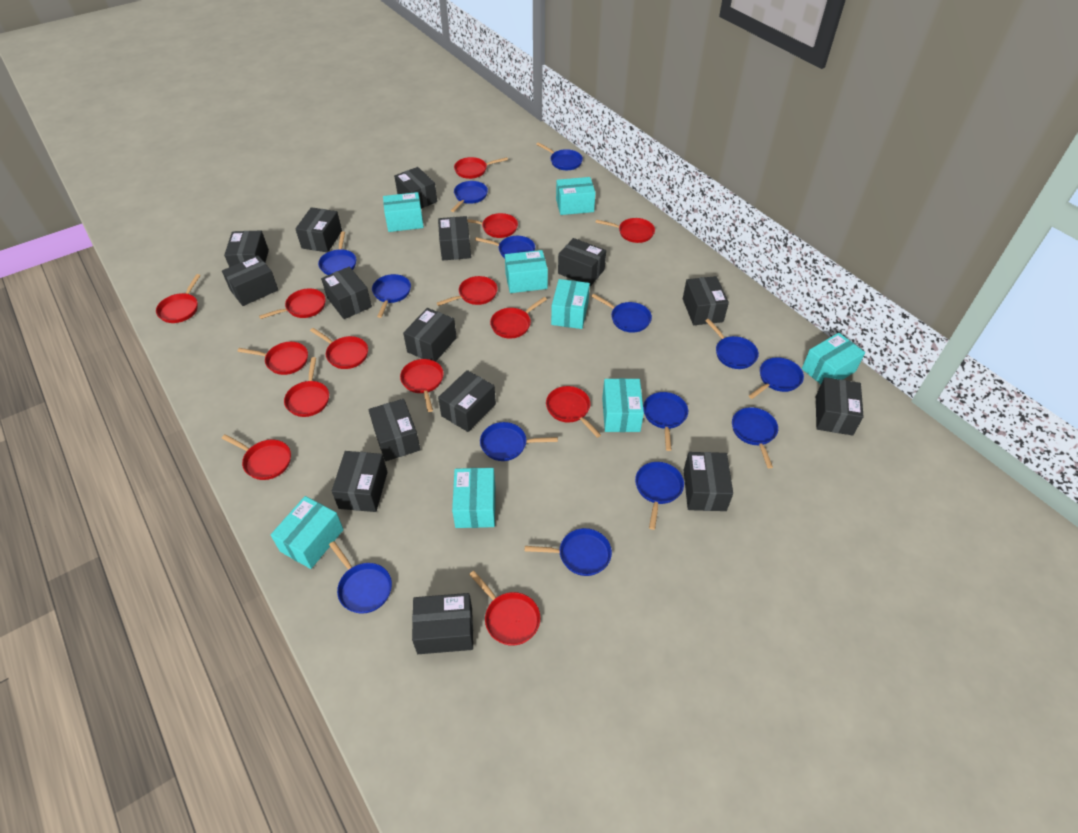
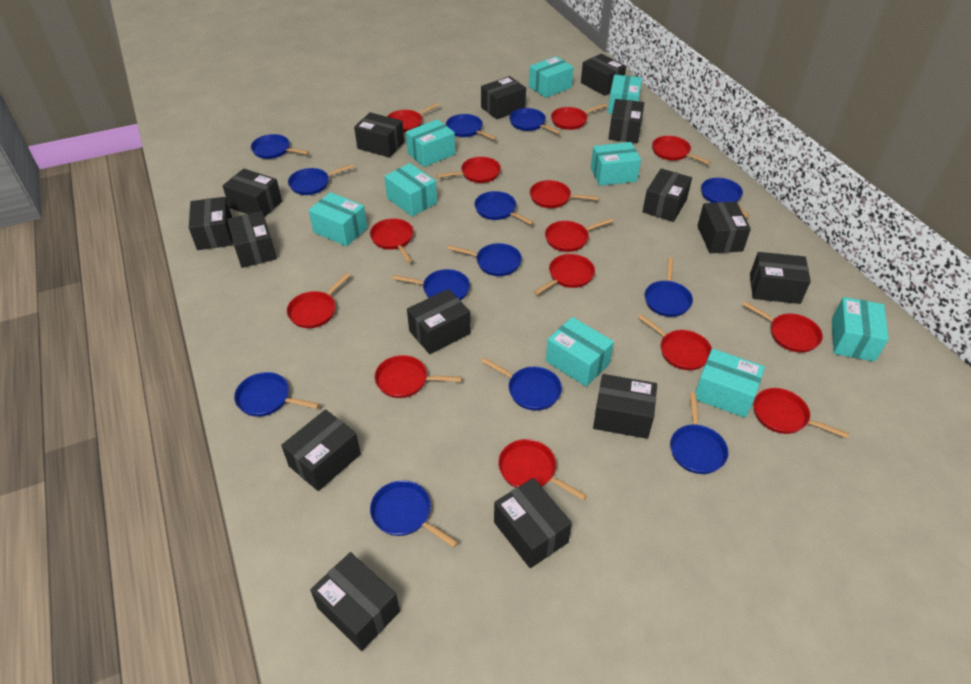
blue pan: 14 -> 13
turquoise box: 8 -> 9

